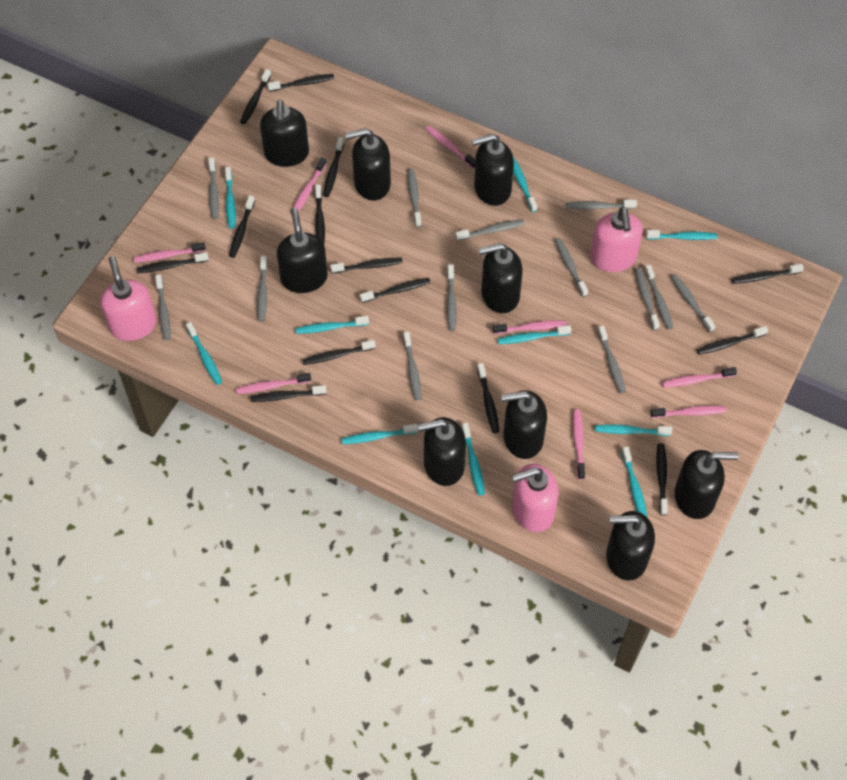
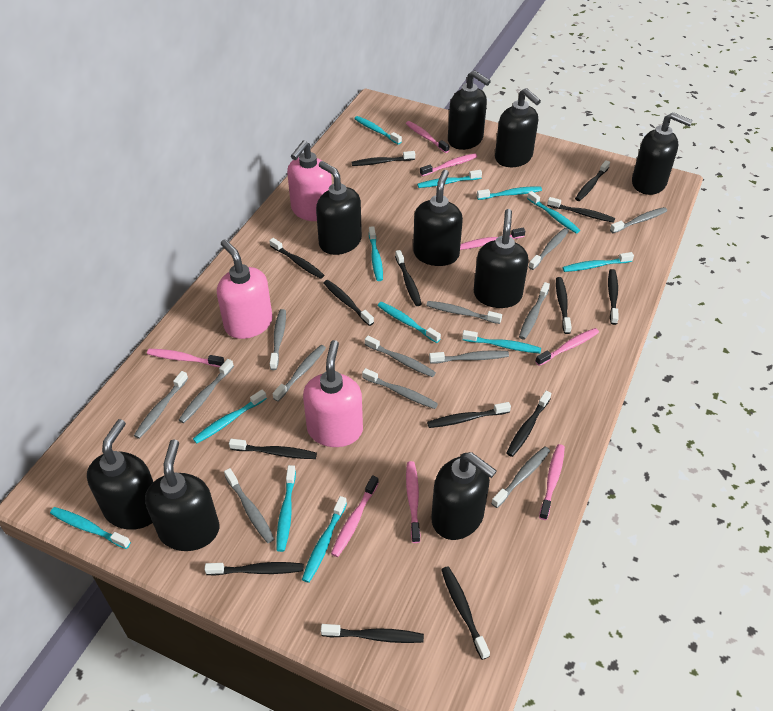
turquoise toothbrush: 10 -> 12

